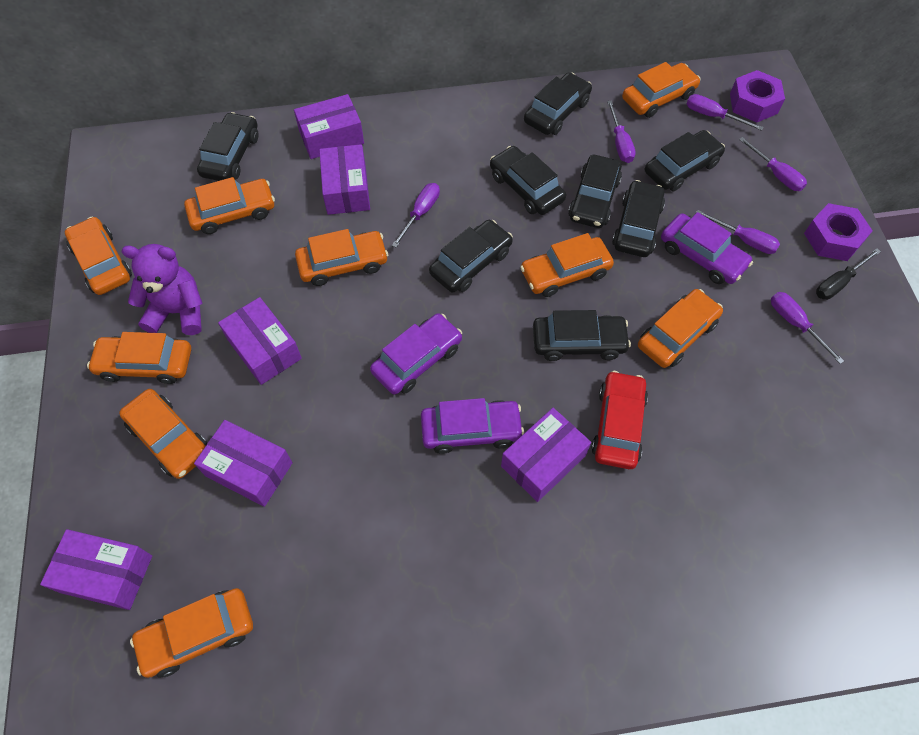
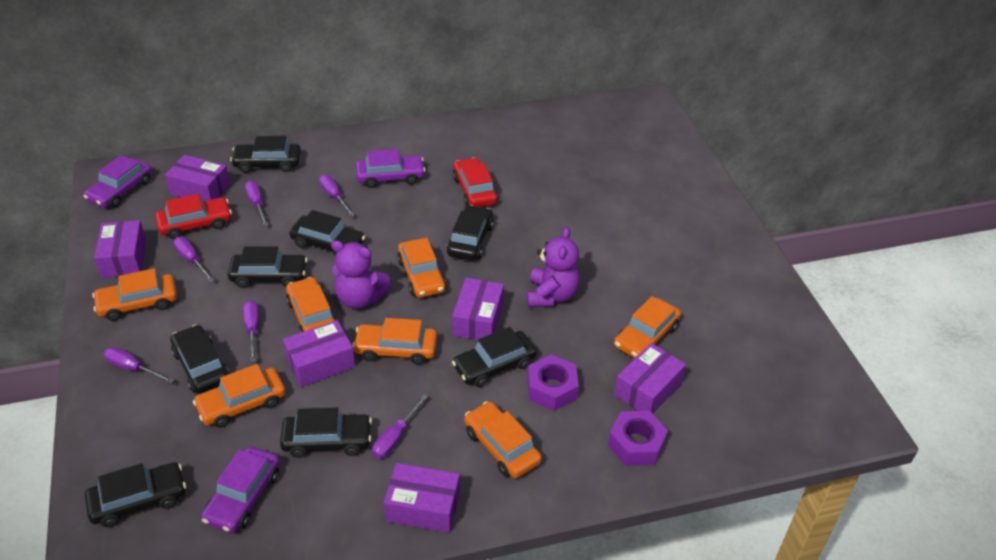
black screwdriver: 1 -> 0
orange car: 9 -> 7
purple teddy bear: 1 -> 2
red car: 1 -> 2

